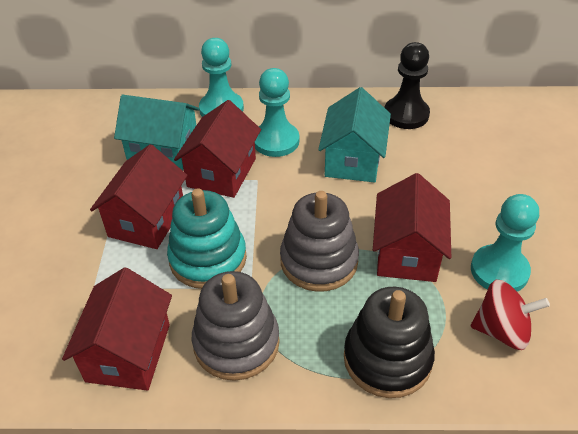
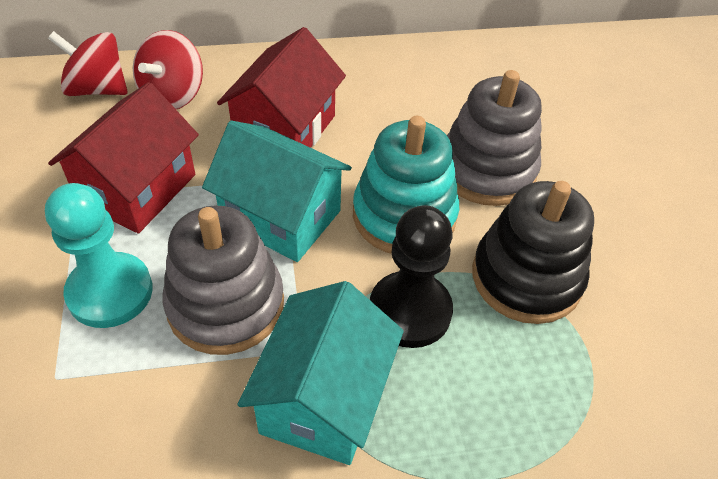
red house: 4 -> 2
red spinning top: 1 -> 2
turquoise pawn: 3 -> 1

